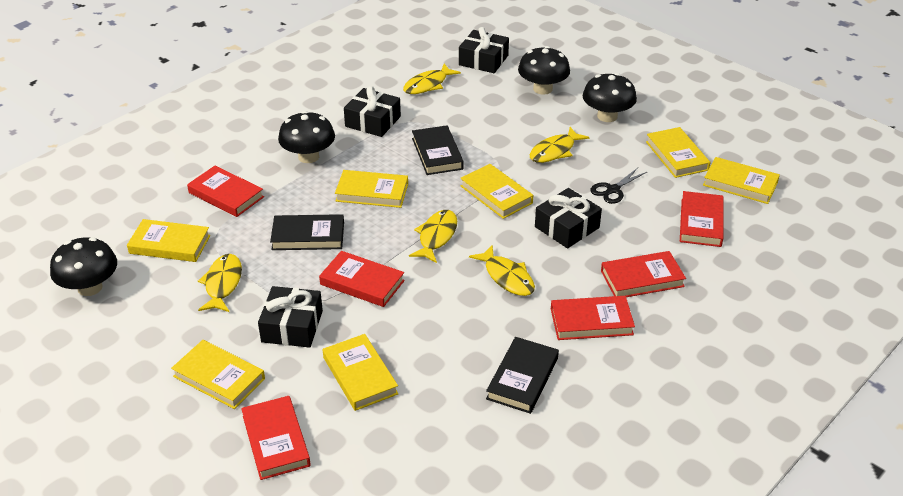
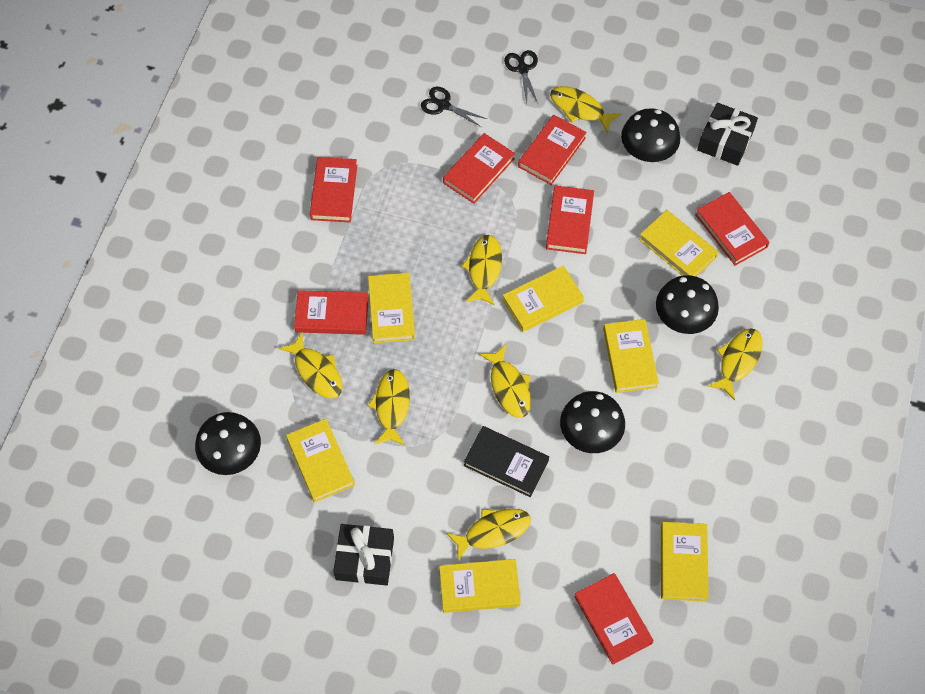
black book: 3 -> 1
black gift: 4 -> 2
black scissors: 1 -> 2
red book: 6 -> 7
yellow fish: 5 -> 7

